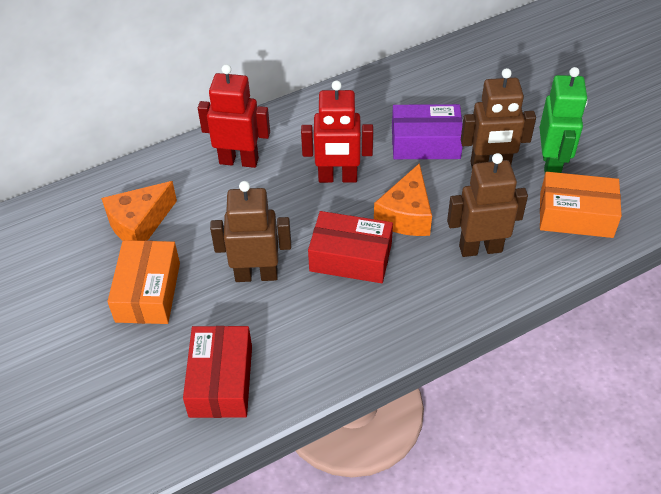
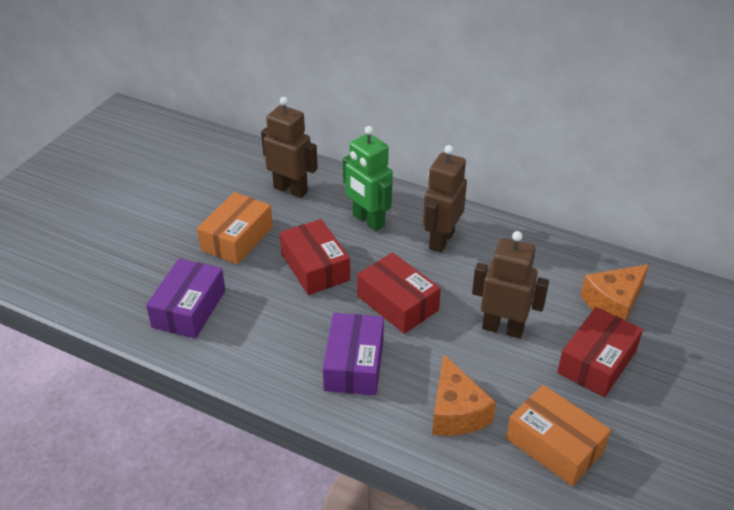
purple box: 1 -> 2
red box: 2 -> 3
red robot: 2 -> 0

